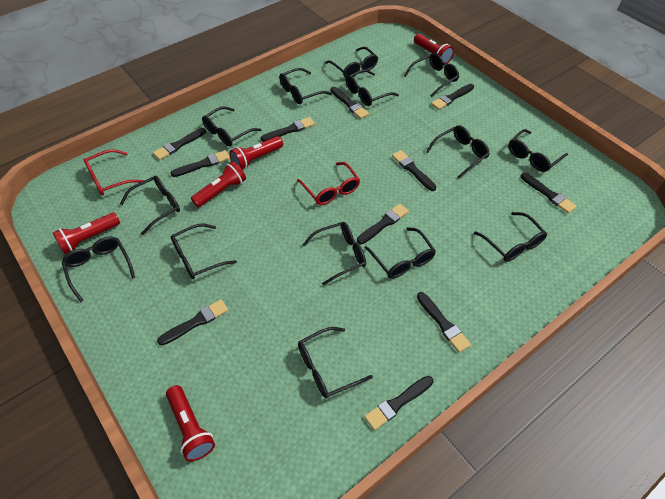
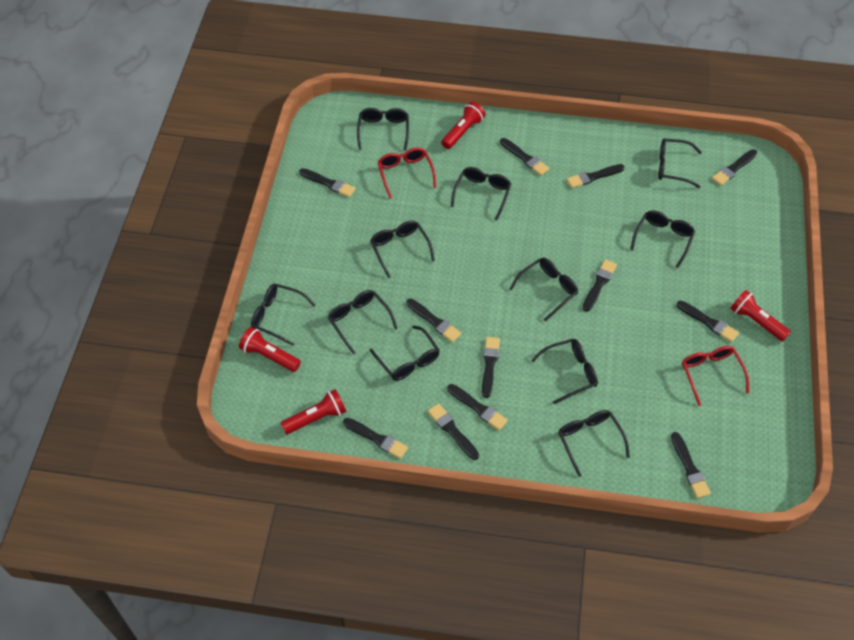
black brush: 11 -> 12
black glasses: 14 -> 11
red flashlight: 5 -> 4

